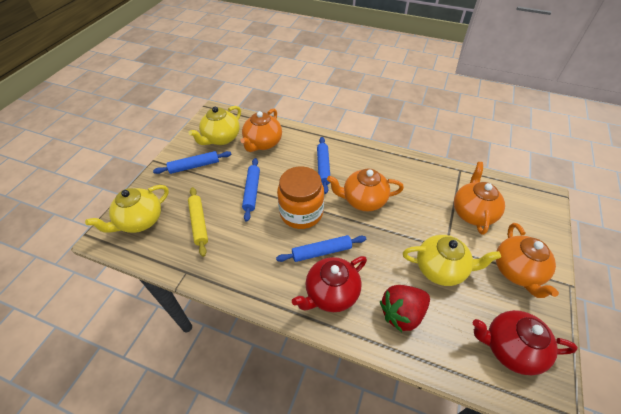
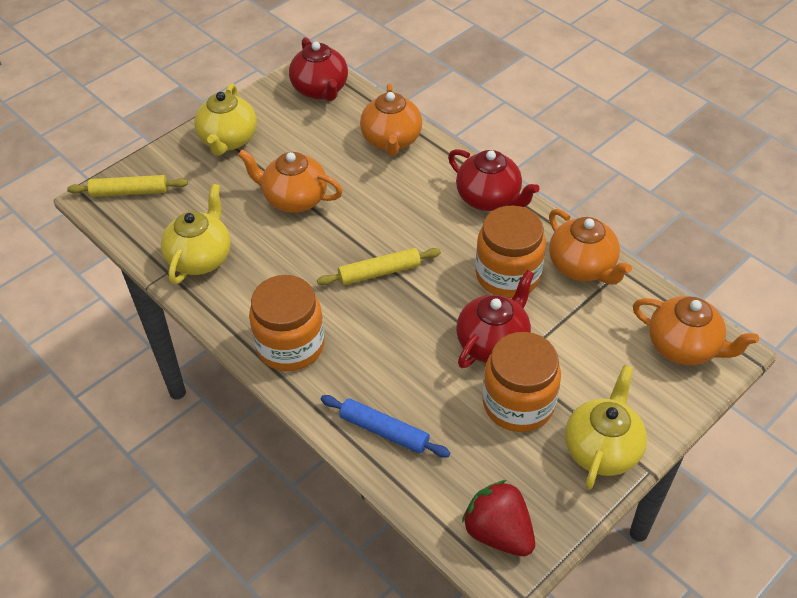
blue rolling pin: 4 -> 1
orange jar: 1 -> 3
red teapot: 2 -> 3
yellow rolling pin: 1 -> 2

